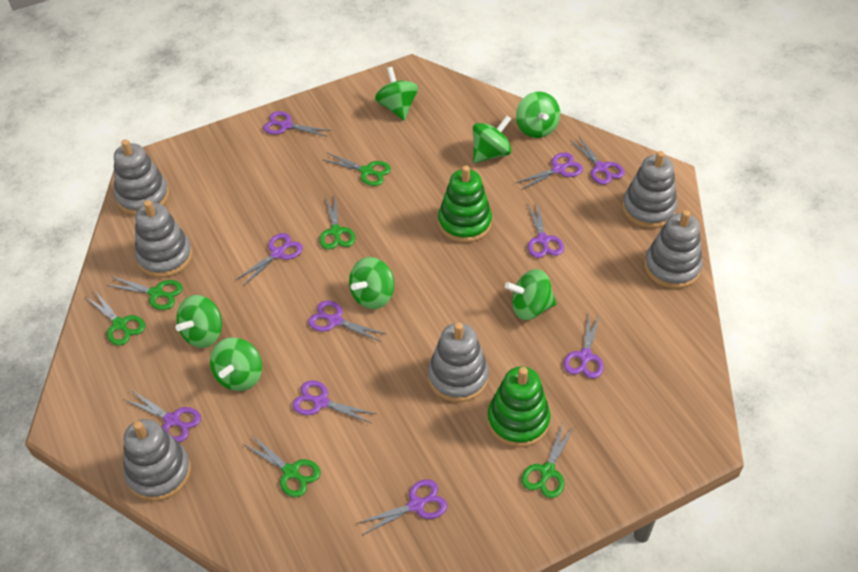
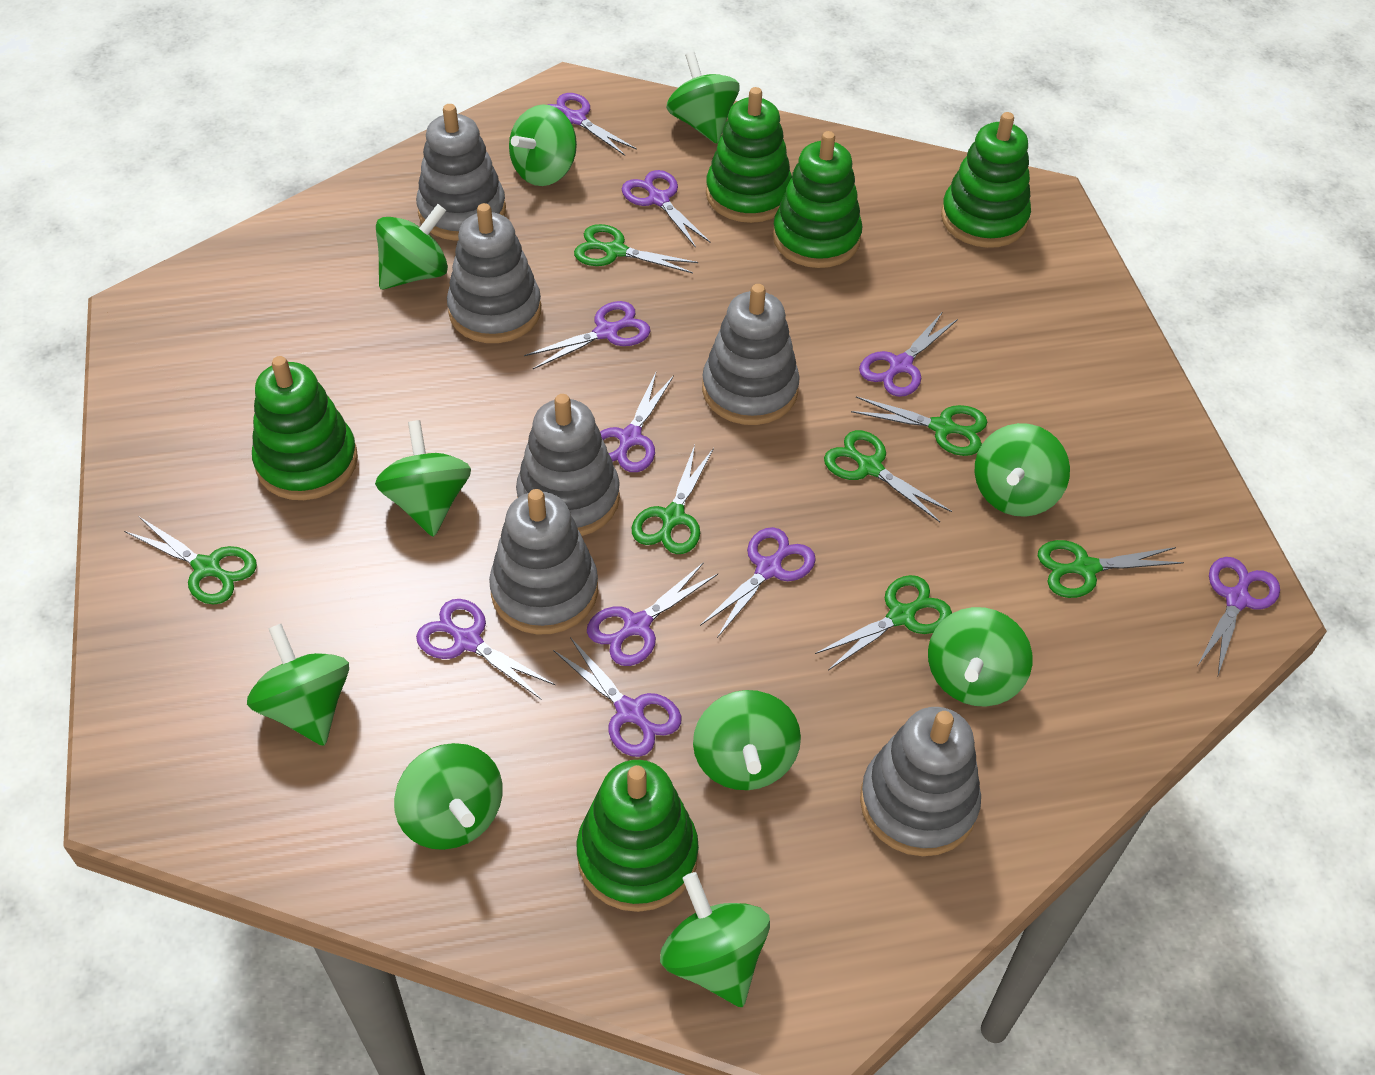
green scissors: 6 -> 7
green spinning top: 7 -> 10
green stacking toy: 2 -> 5

